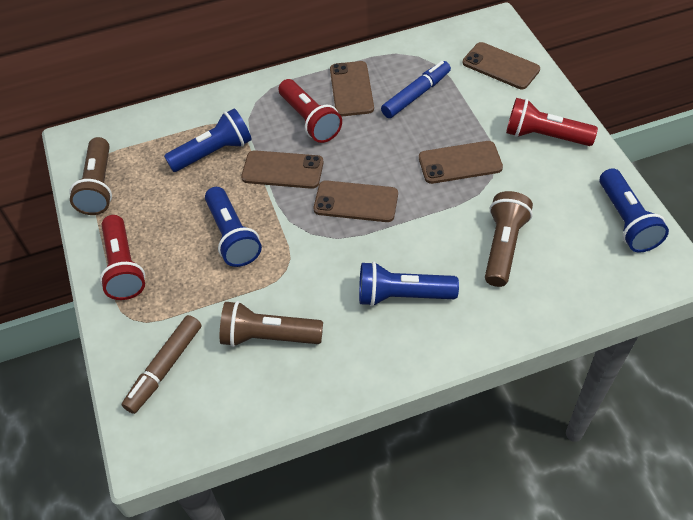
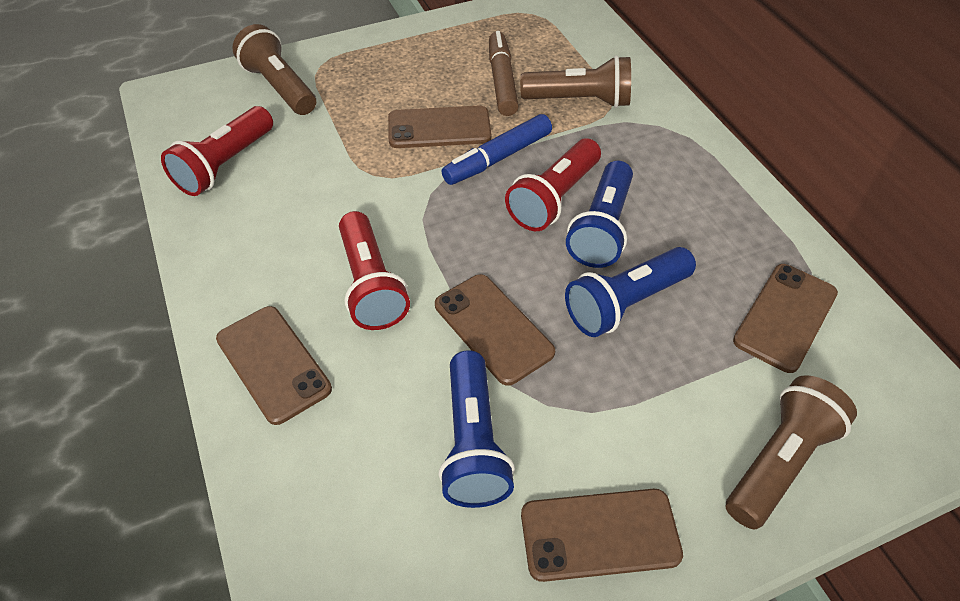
blue flashlight: 4 -> 3

